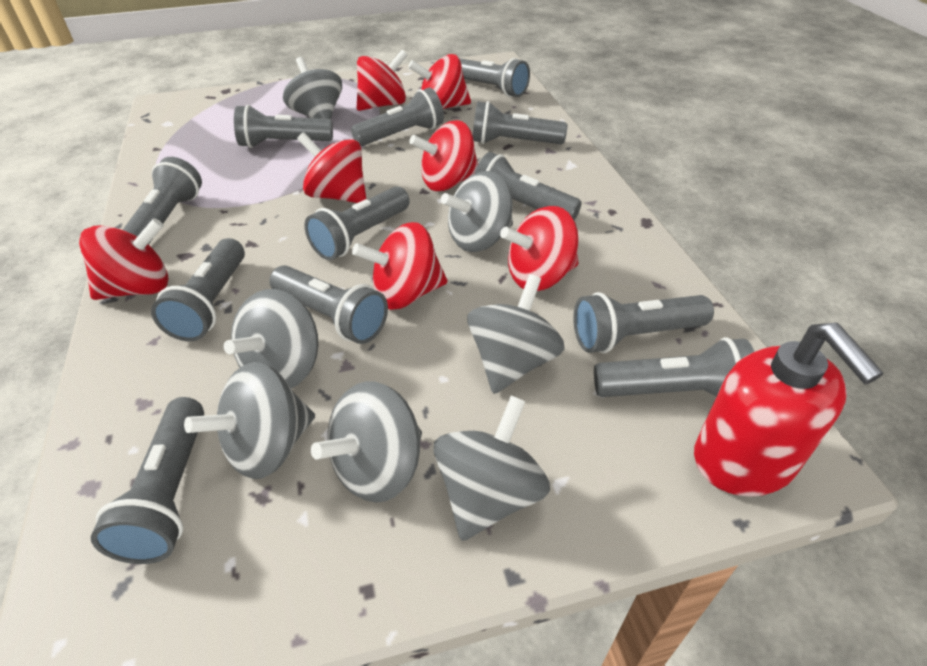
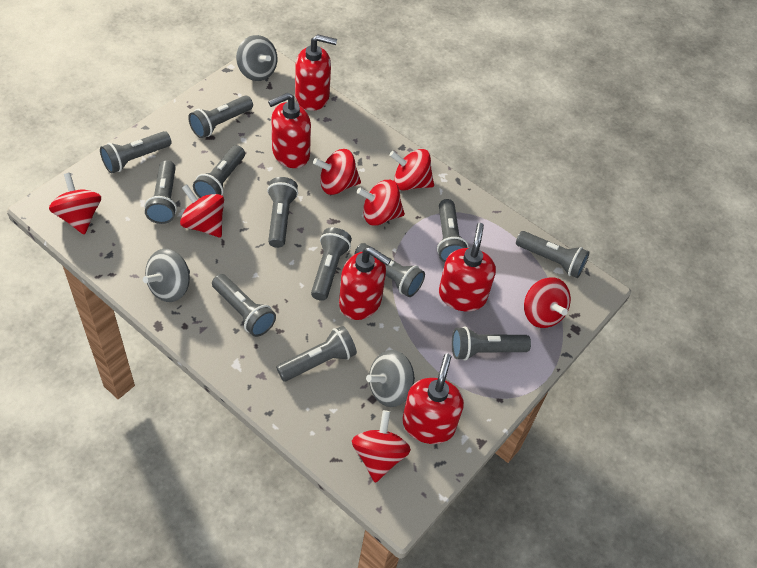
grey spinning top: 7 -> 3
red soap dispenser: 1 -> 5

